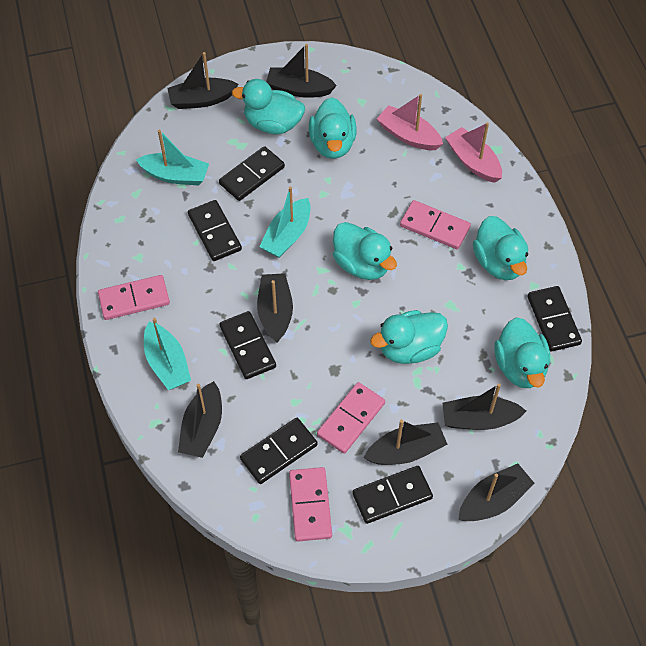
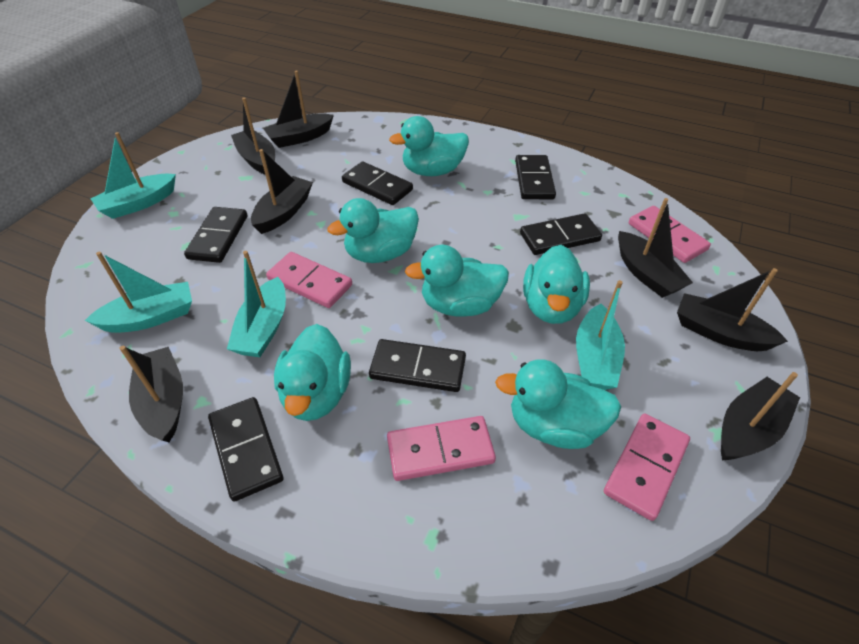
pink boat: 2 -> 0
turquoise boat: 3 -> 4

